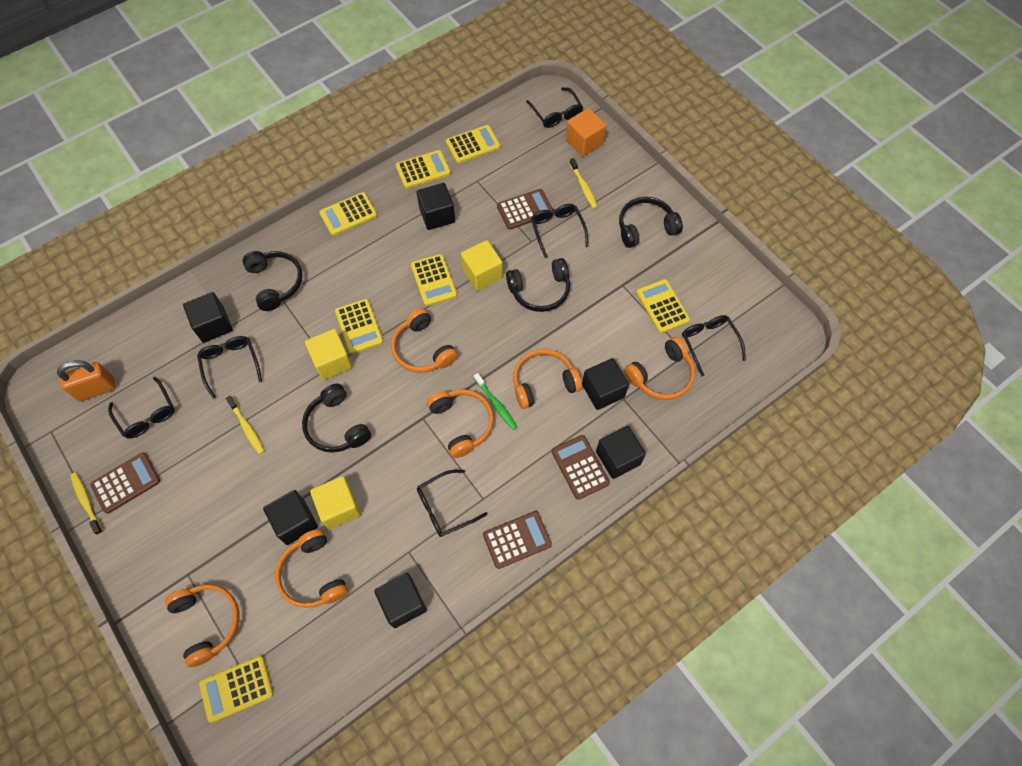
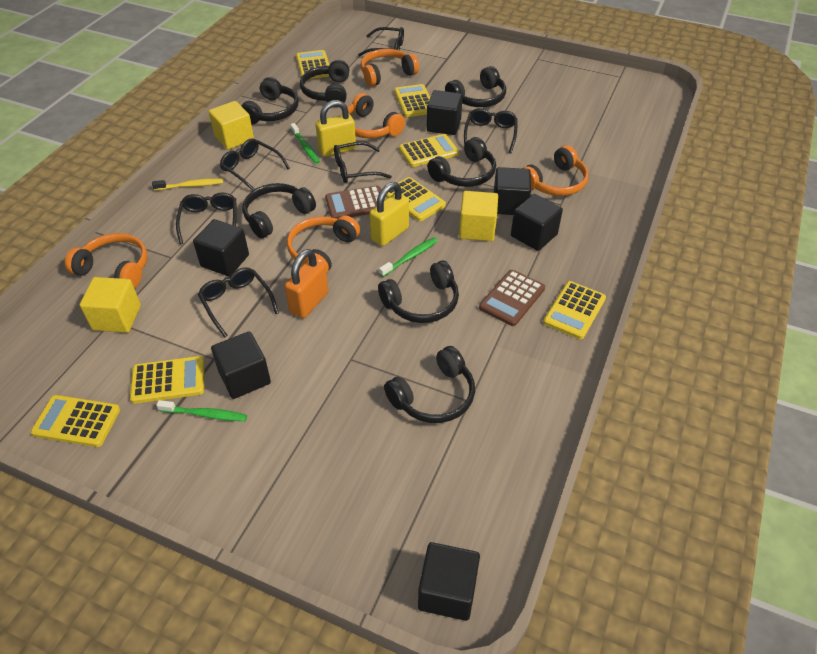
black headphones: 4 -> 7
brown calculator: 4 -> 2
green toothbrush: 1 -> 3
orange cube: 1 -> 0
orange headphones: 6 -> 5
yellow padlock: 0 -> 2
yellow toothbrush: 3 -> 1

